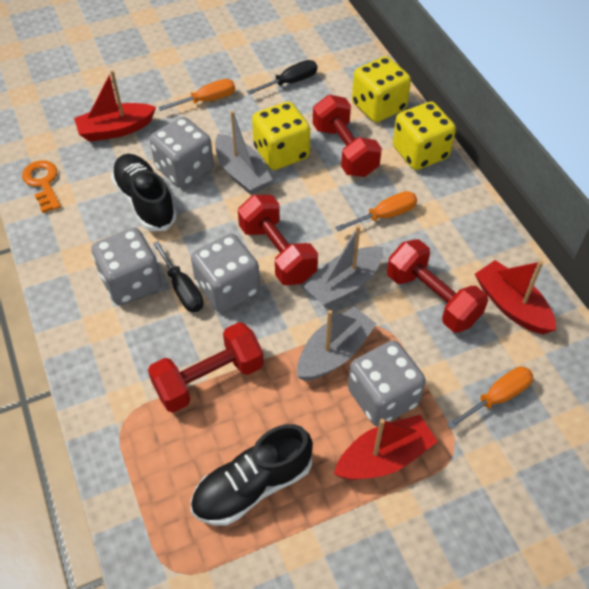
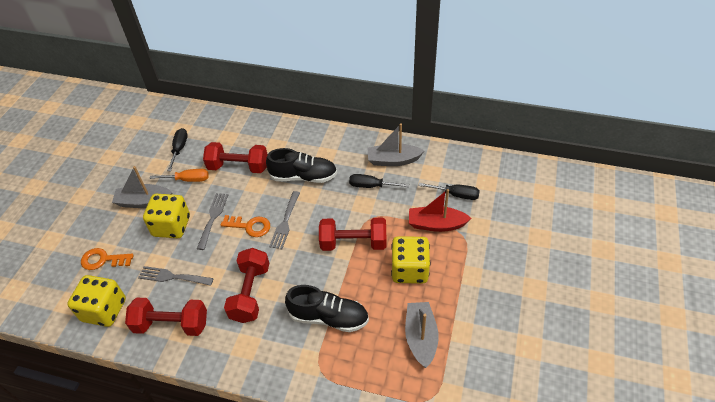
black screwdriver: 2 -> 3
grey dice: 4 -> 0
grey fork: 0 -> 3
orange key: 1 -> 2
orange screwdriver: 3 -> 1
red boat: 3 -> 1

